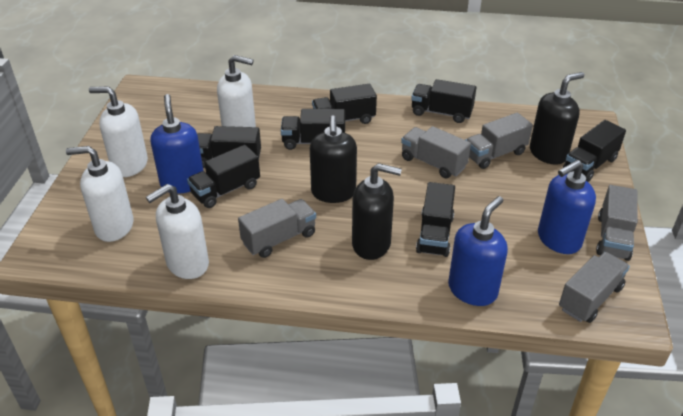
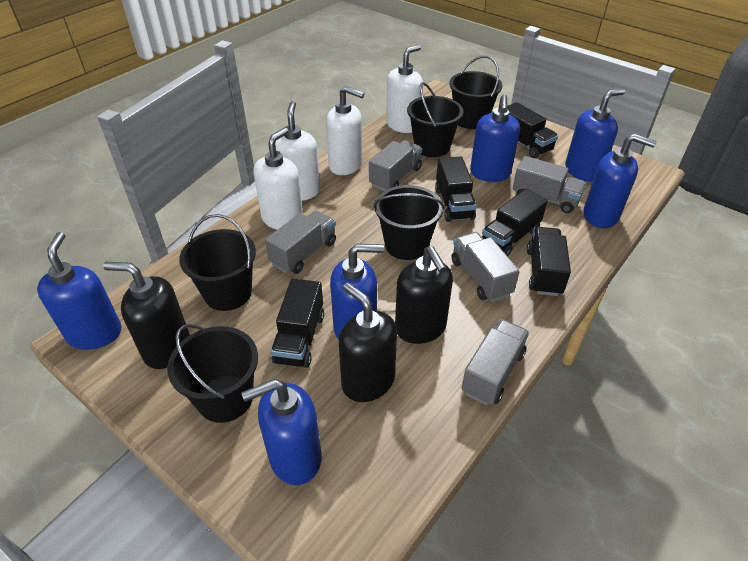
black bucket: 0 -> 5
black truck: 7 -> 5
blue soap dispenser: 3 -> 6

